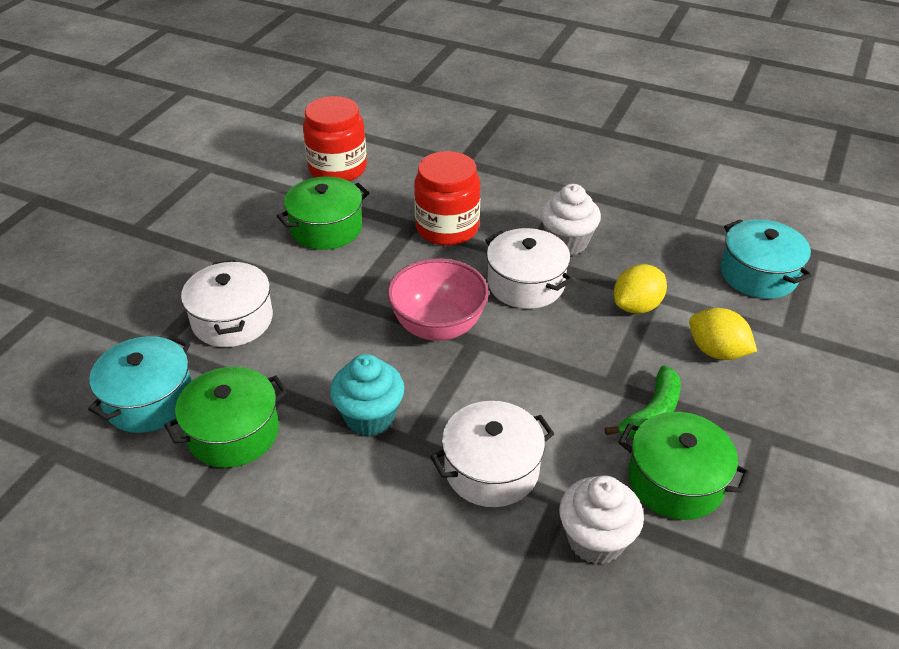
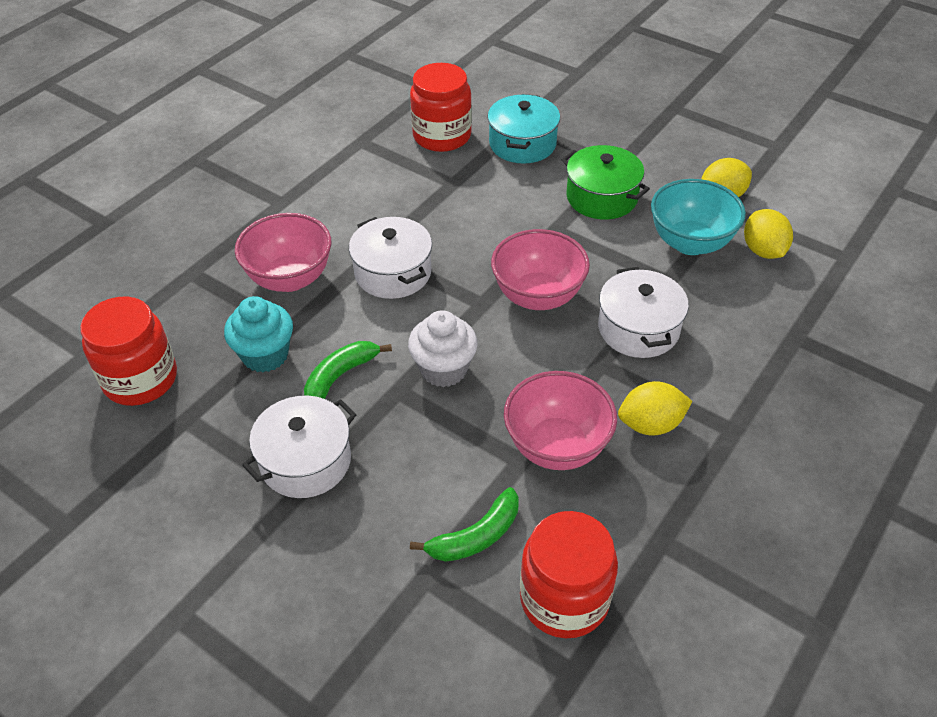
green banana: 1 -> 2
green pot: 3 -> 1
pink bowl: 1 -> 3
red jar: 2 -> 3
turquoise bowl: 0 -> 1
turquoise pot: 2 -> 1
white cupcake: 2 -> 1
yellow lemon: 2 -> 3

